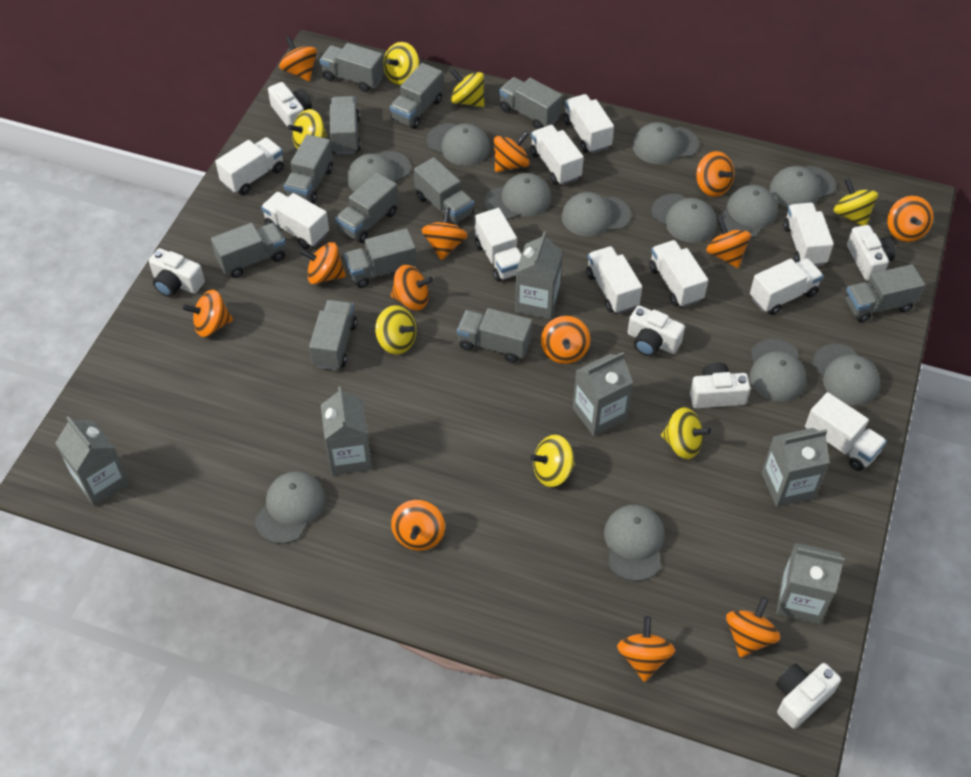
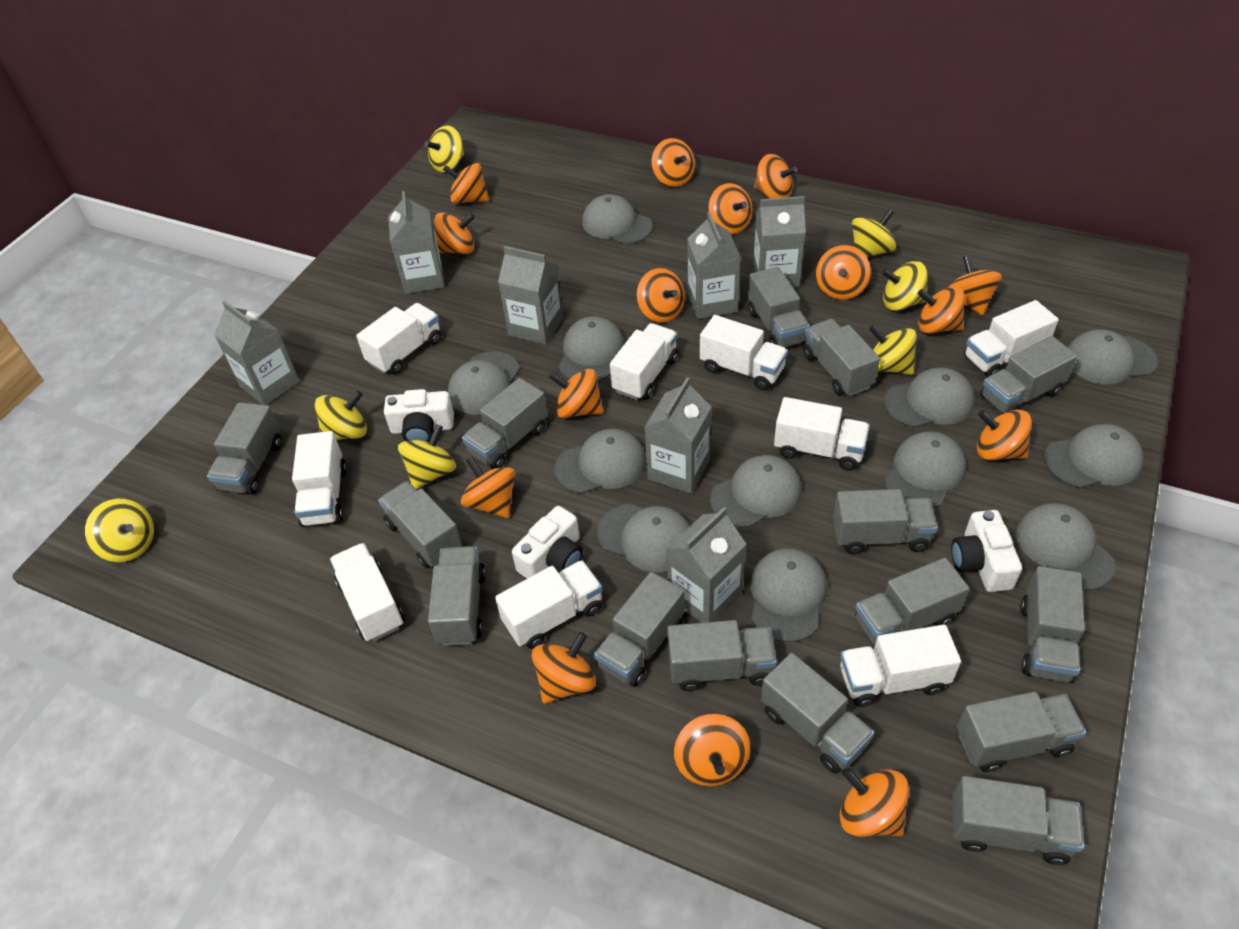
grey carton: 6 -> 7
grey truck: 12 -> 15
orange spinning top: 13 -> 15
white camera: 6 -> 3
white truck: 10 -> 9

